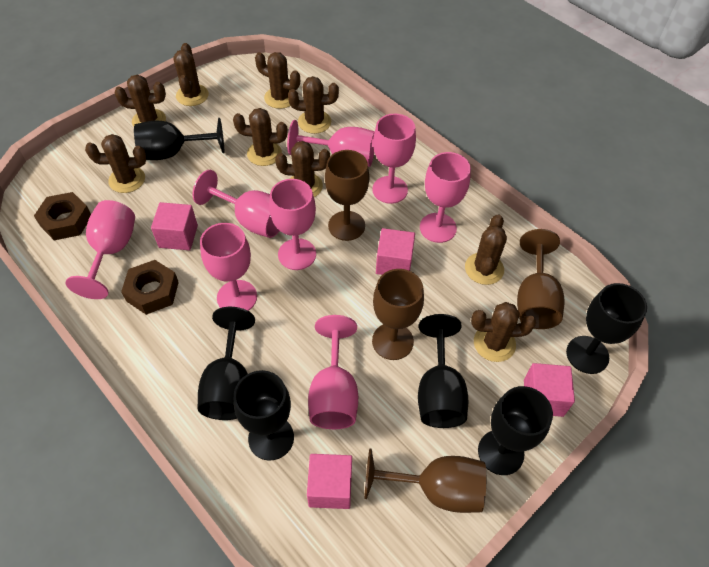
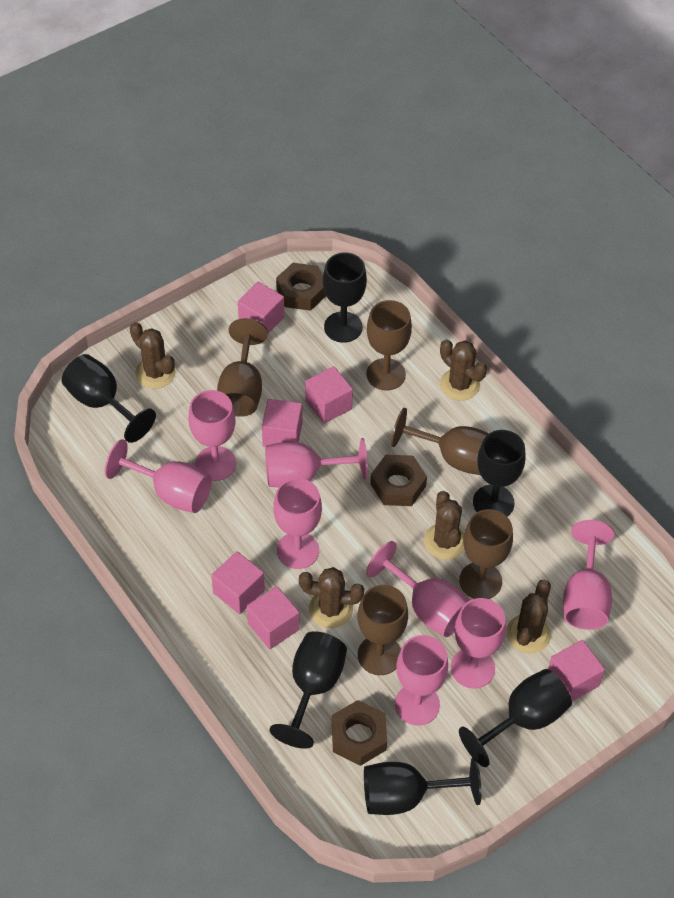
brown cactus: 9 -> 5
brown goblet: 4 -> 5
brown nut: 2 -> 3
pink cube: 4 -> 6

